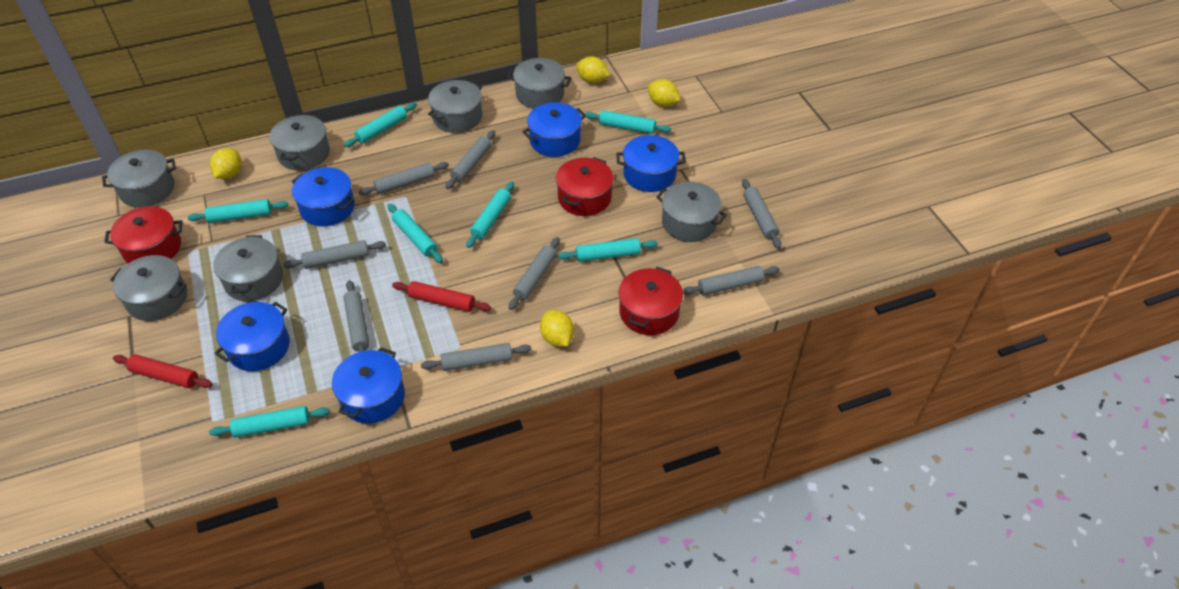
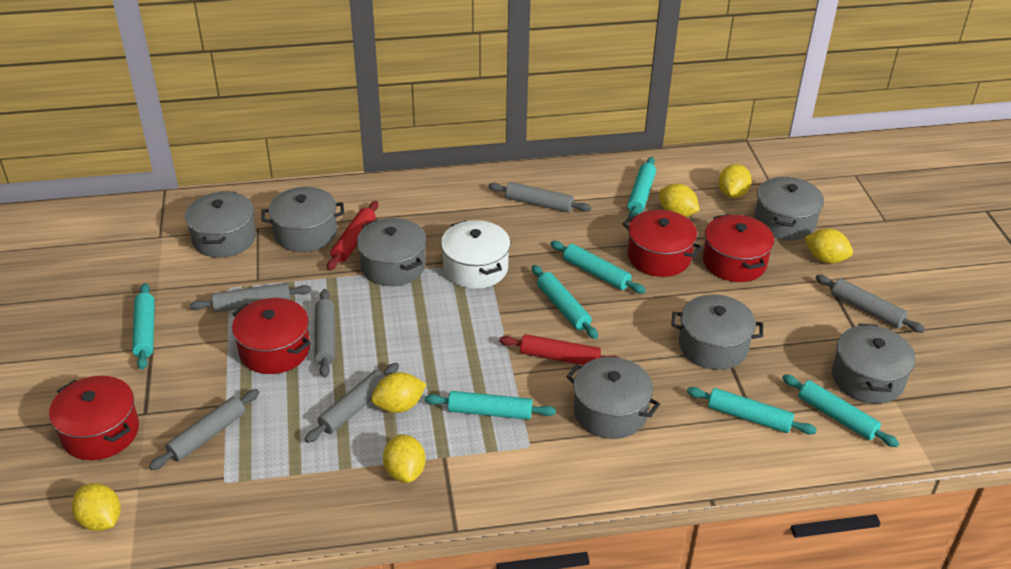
blue pot: 5 -> 0
grey rolling pin: 8 -> 6
red pot: 3 -> 4
white pot: 0 -> 1
yellow lemon: 4 -> 6

